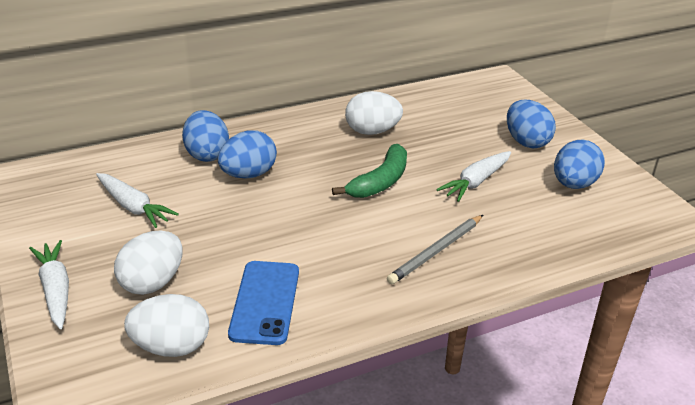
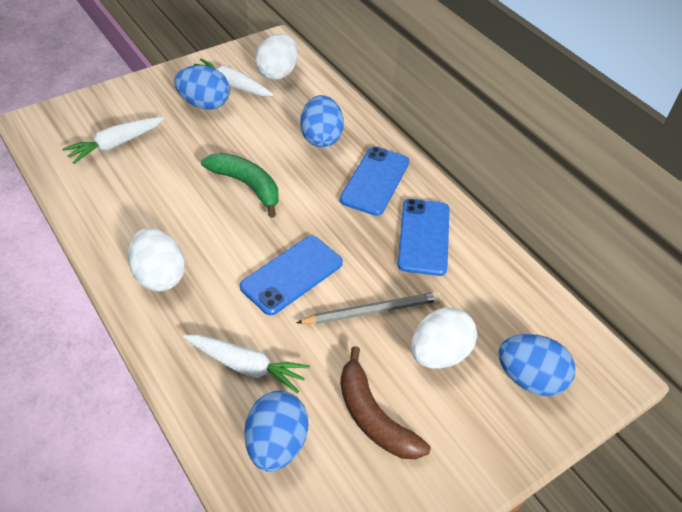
blue phone: 1 -> 3
brown banana: 0 -> 1

